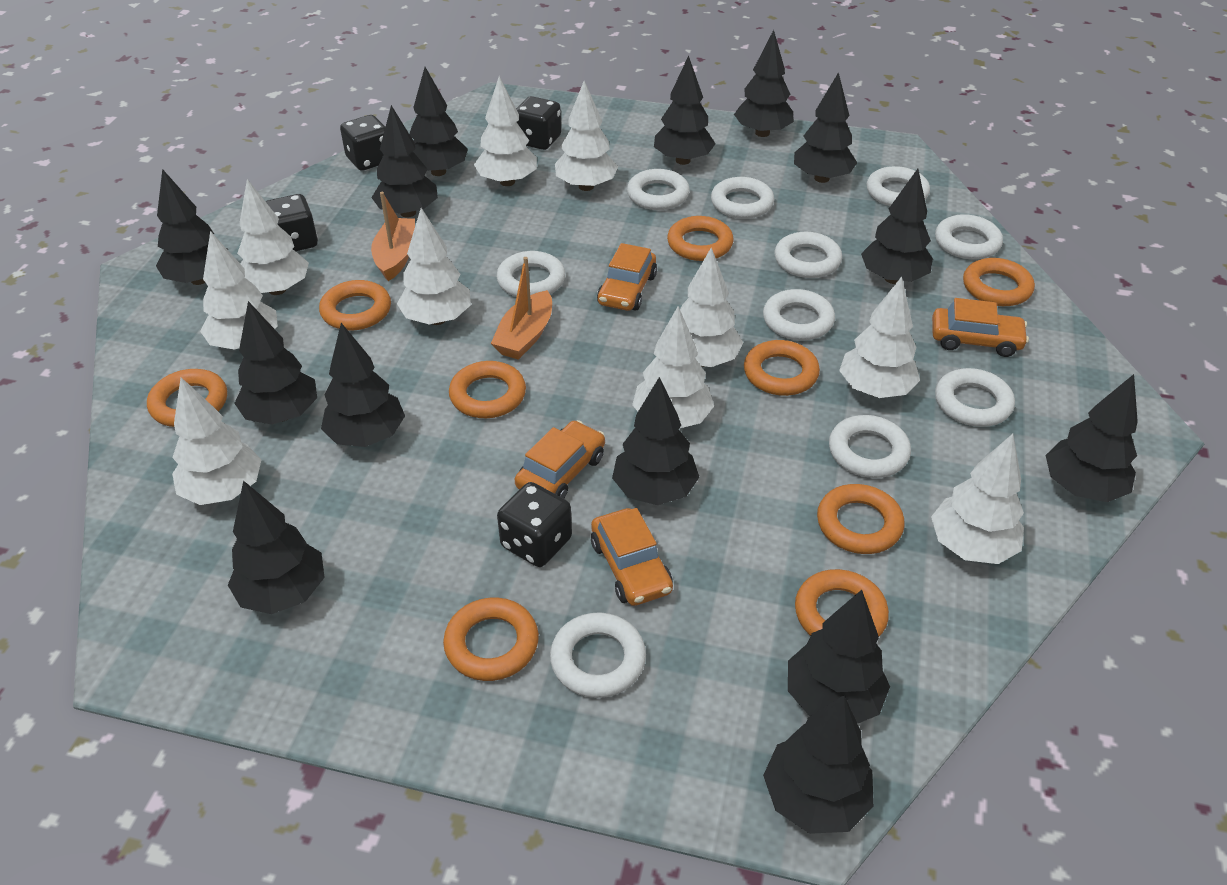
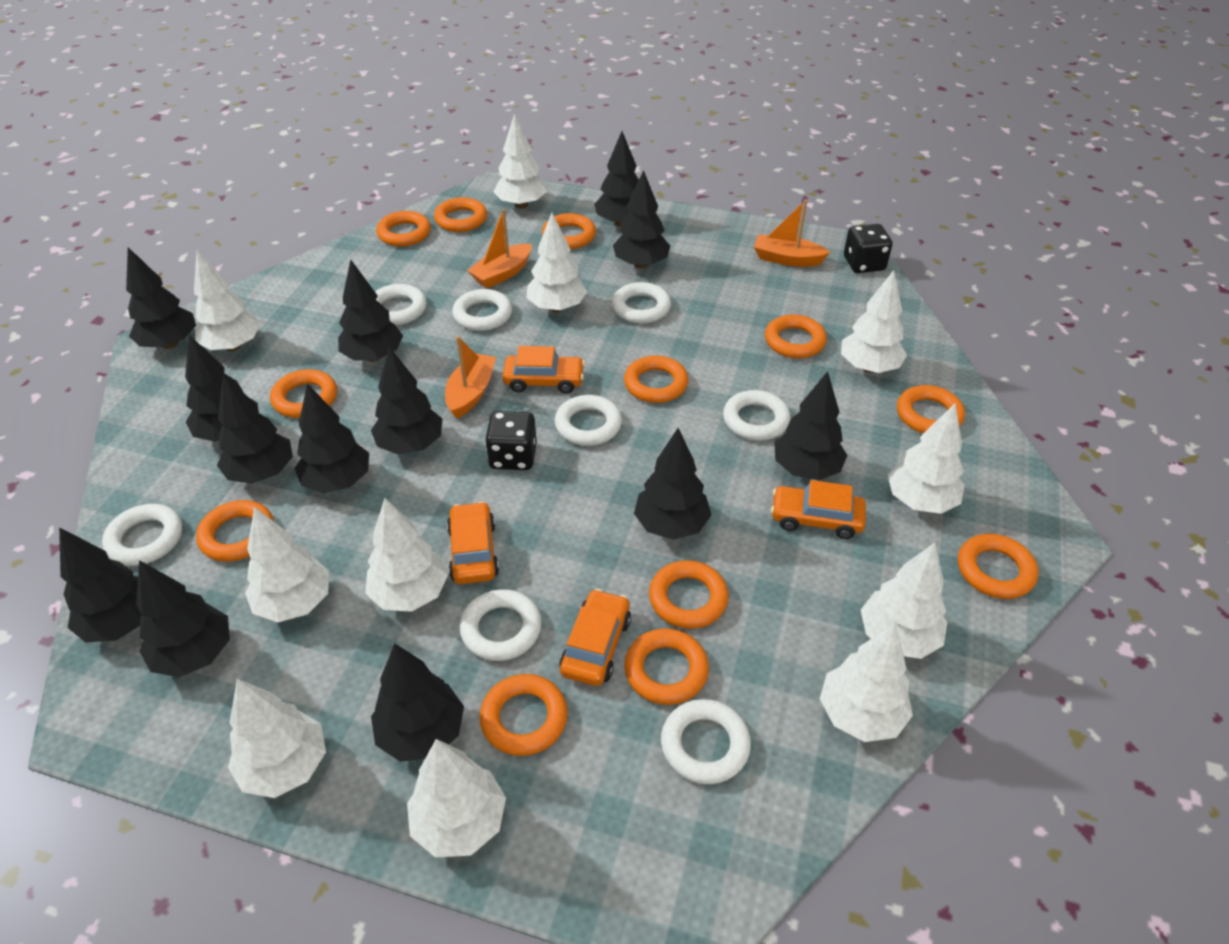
black dice: 4 -> 2
black tree: 14 -> 13
orange boat: 2 -> 3
orange ring: 9 -> 12
white ring: 10 -> 8
white tree: 10 -> 11

